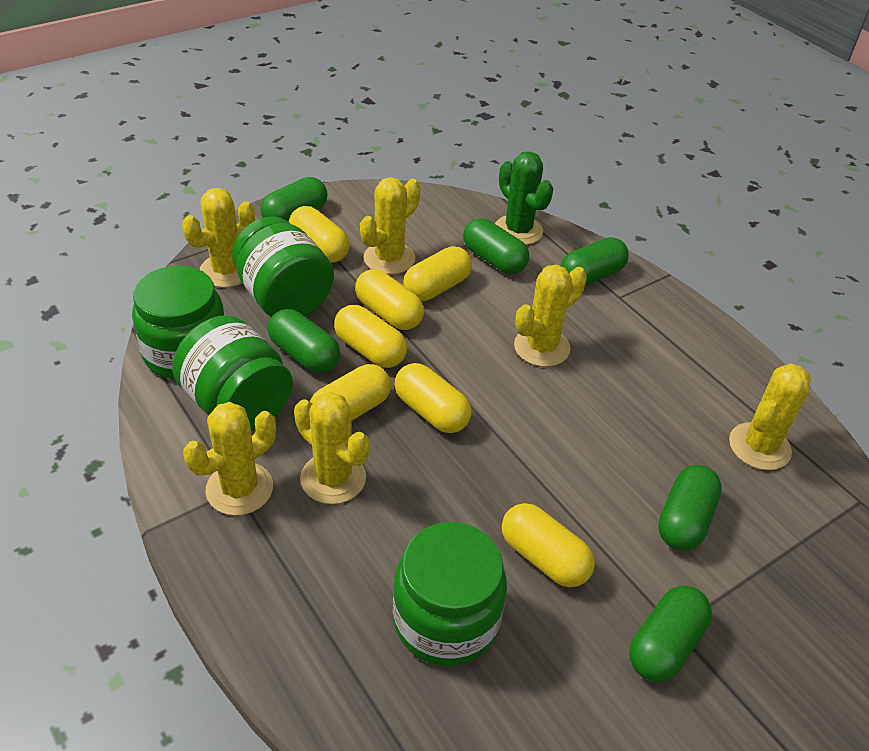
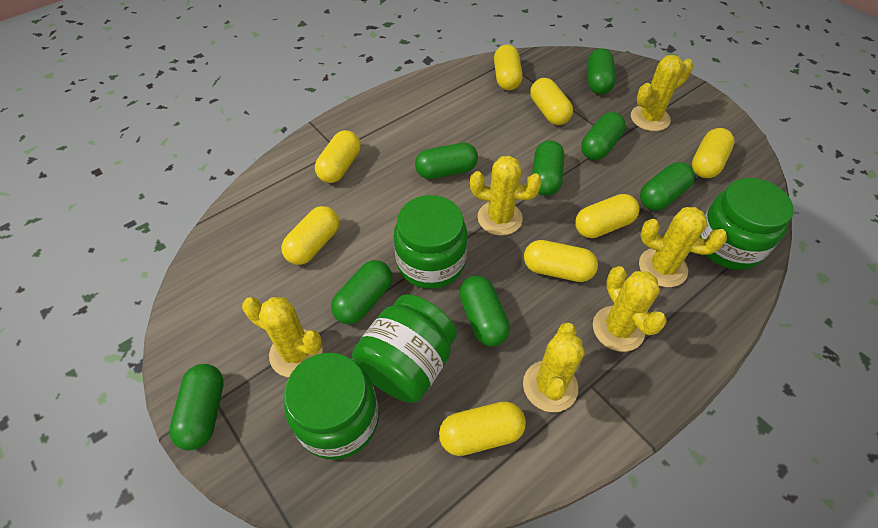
green cactus: 1 -> 0
green capsule: 6 -> 8
yellow capsule: 7 -> 8

